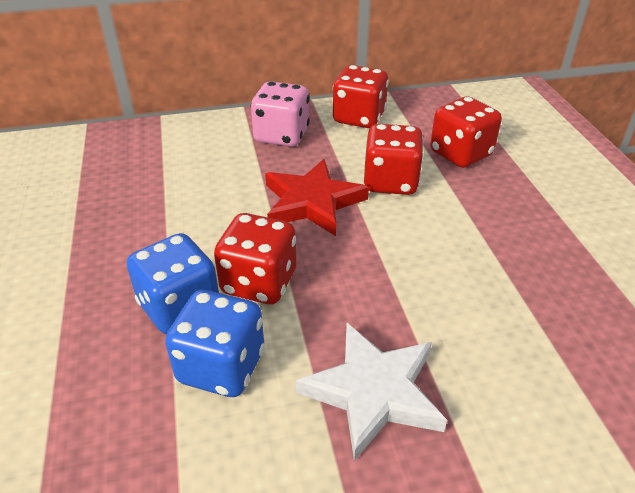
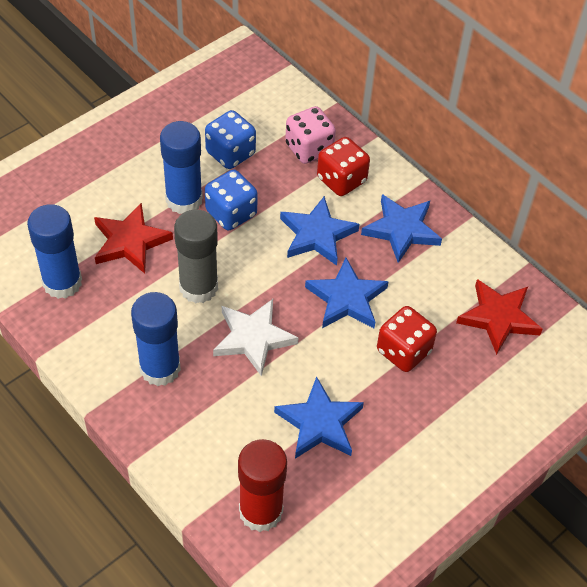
blue glue stick: 0 -> 3
blue star: 0 -> 4
grey glue stick: 0 -> 1
red dice: 4 -> 2
red glue stick: 0 -> 1
red star: 1 -> 2

